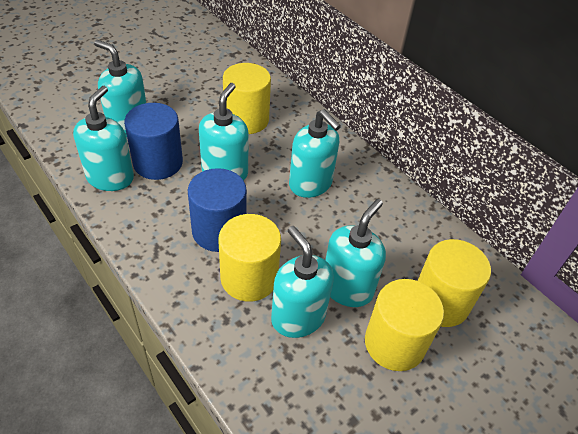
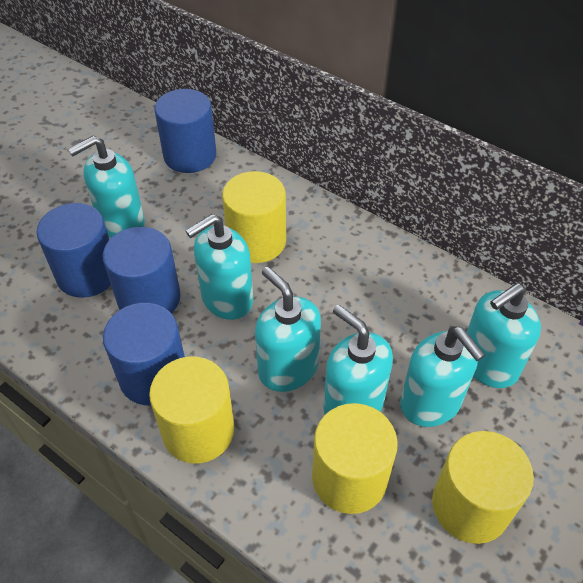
blue cylinder: 2 -> 4

